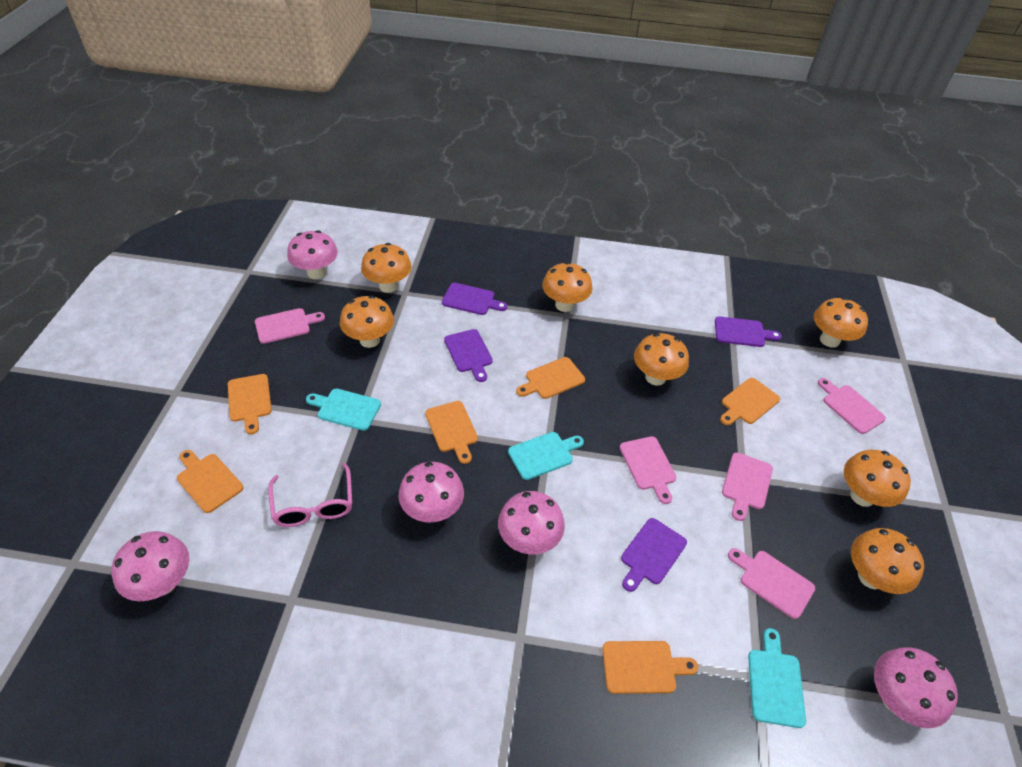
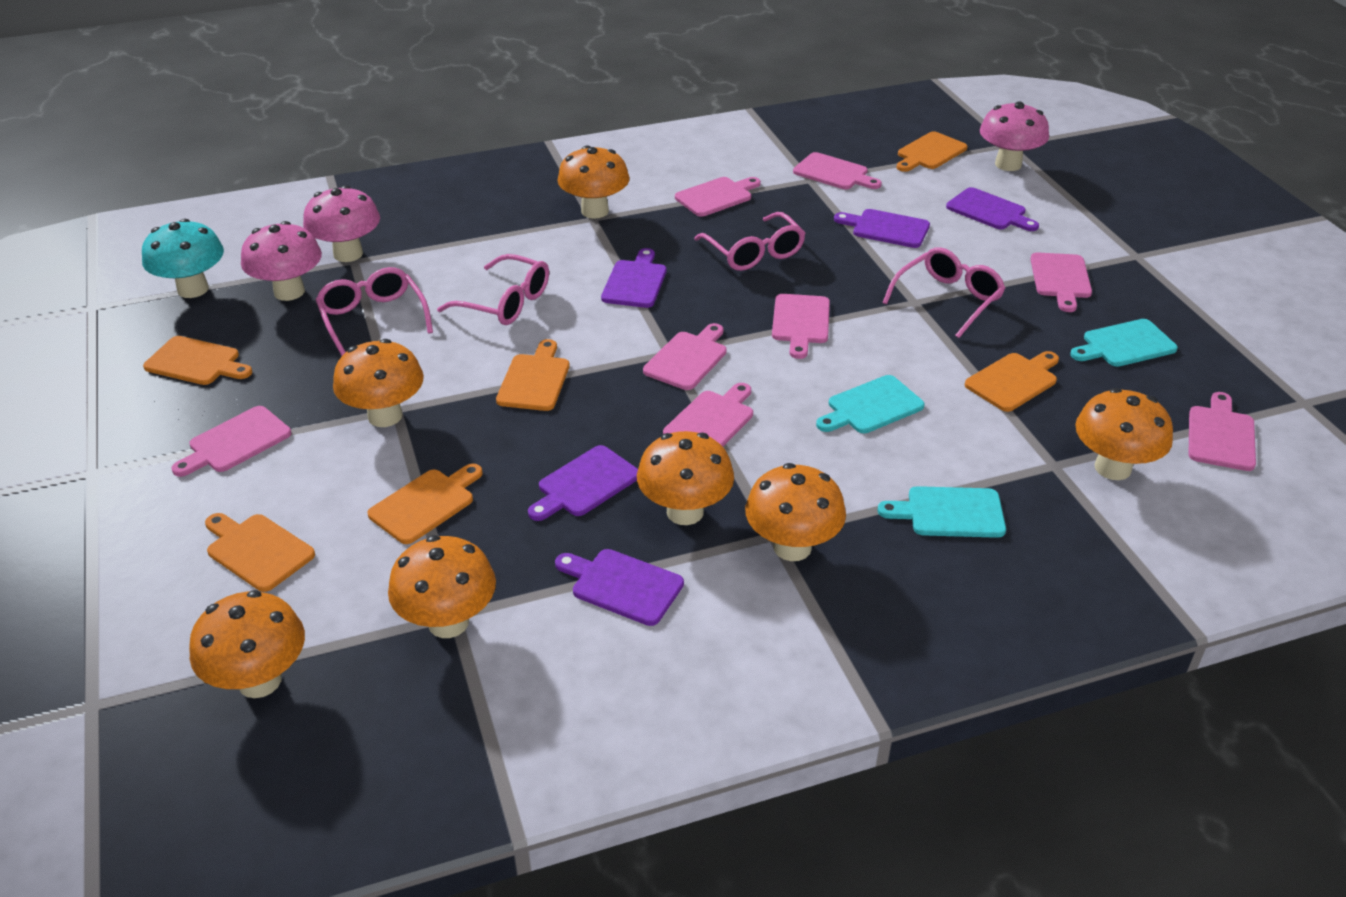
pink cutting board: 5 -> 8
pink glasses: 1 -> 4
pink mushroom: 5 -> 3
purple cutting board: 4 -> 5
turquoise mushroom: 0 -> 1

